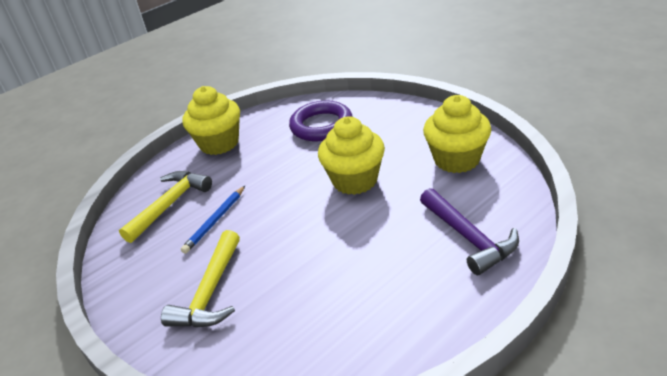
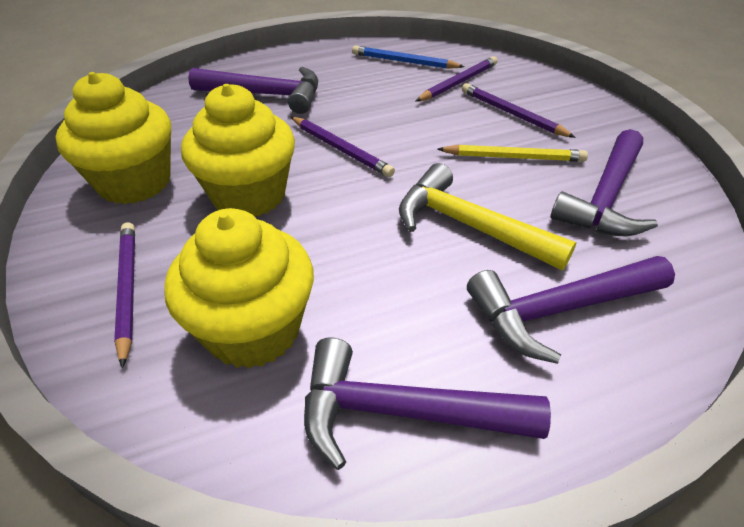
purple hammer: 1 -> 4
purple pencil: 0 -> 4
purple ring: 1 -> 0
yellow hammer: 2 -> 1
yellow pencil: 0 -> 1

